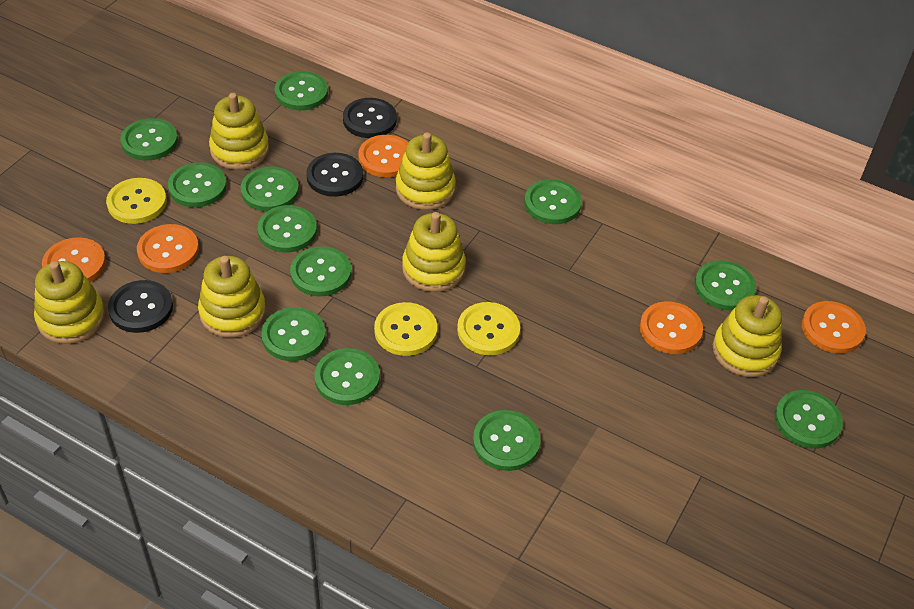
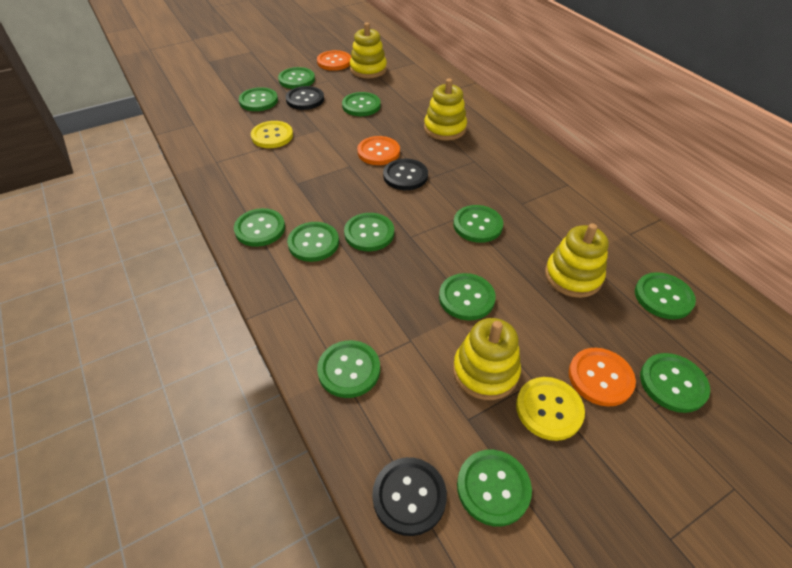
orange button: 5 -> 3
yellow button: 3 -> 2
yellow stacking toy: 6 -> 4

